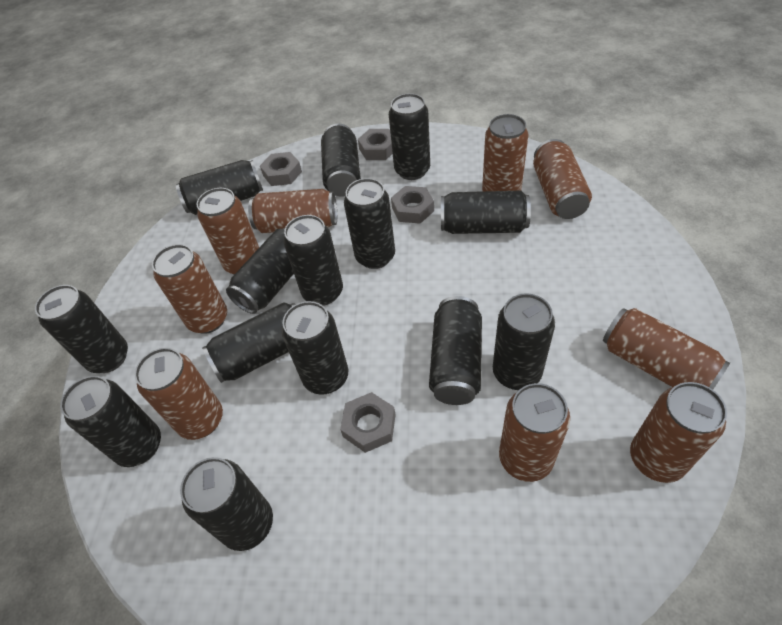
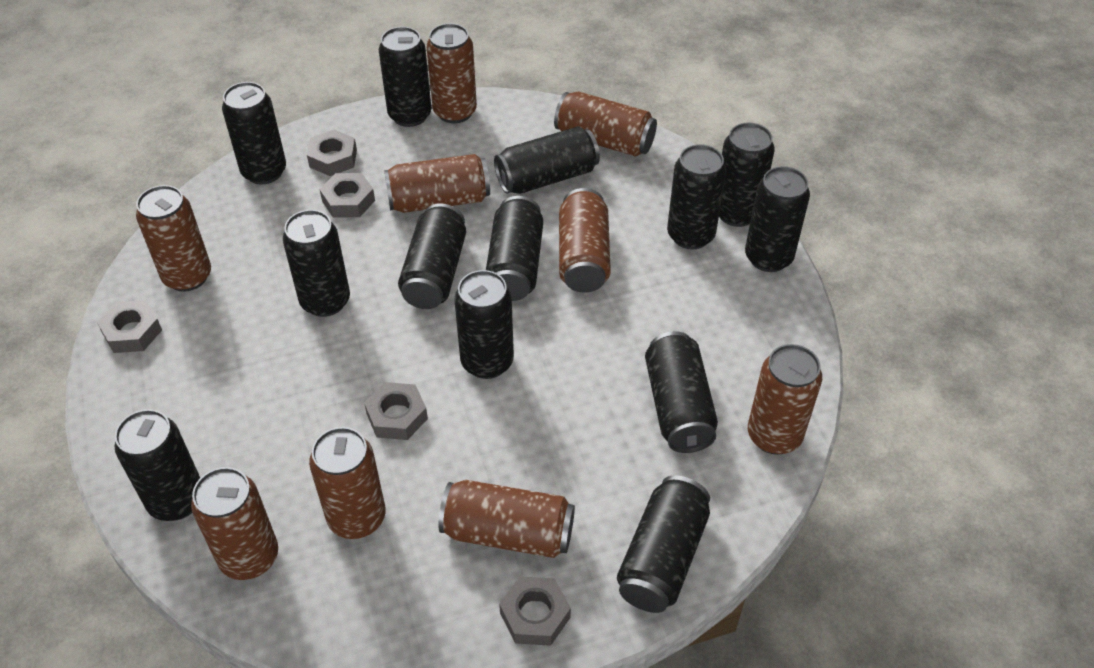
black can: 14 -> 13
grey nut: 4 -> 5

